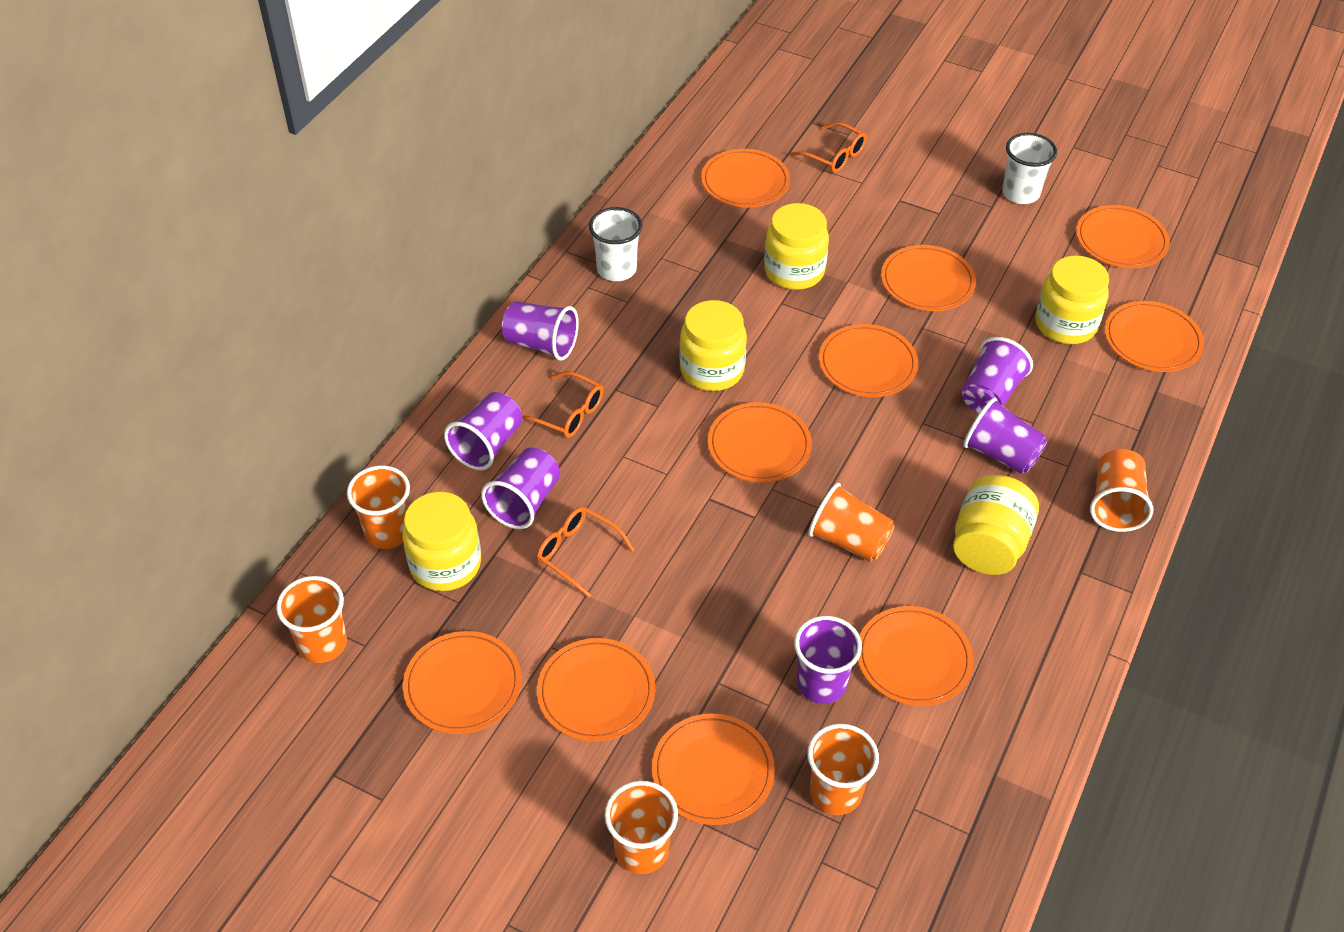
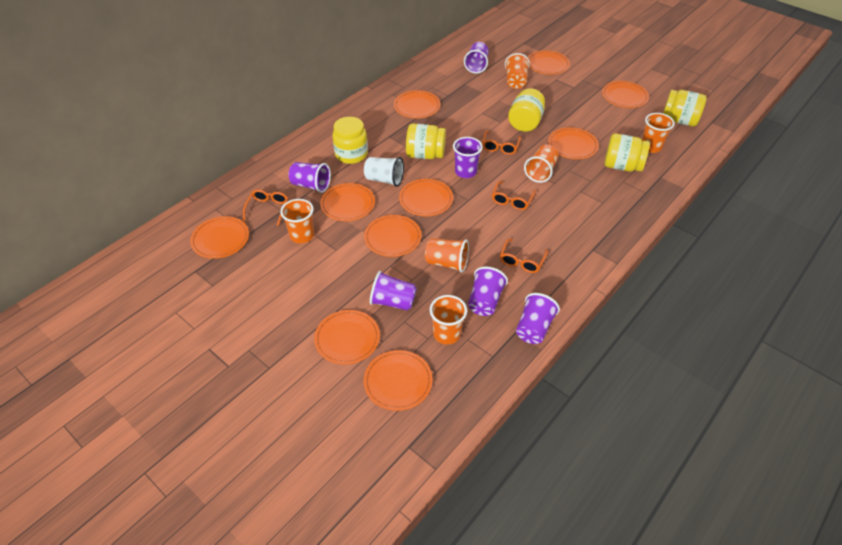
orange glasses: 3 -> 4
white cup: 2 -> 1

